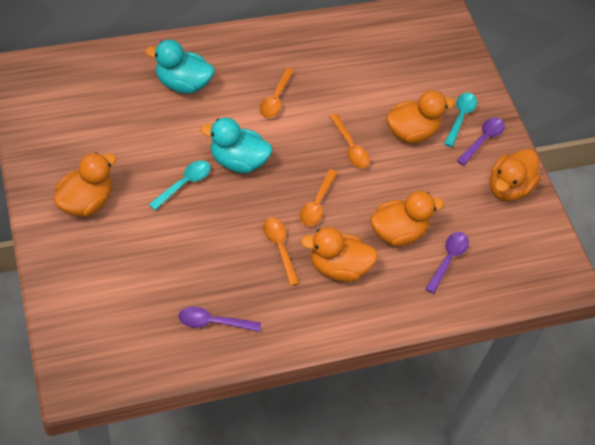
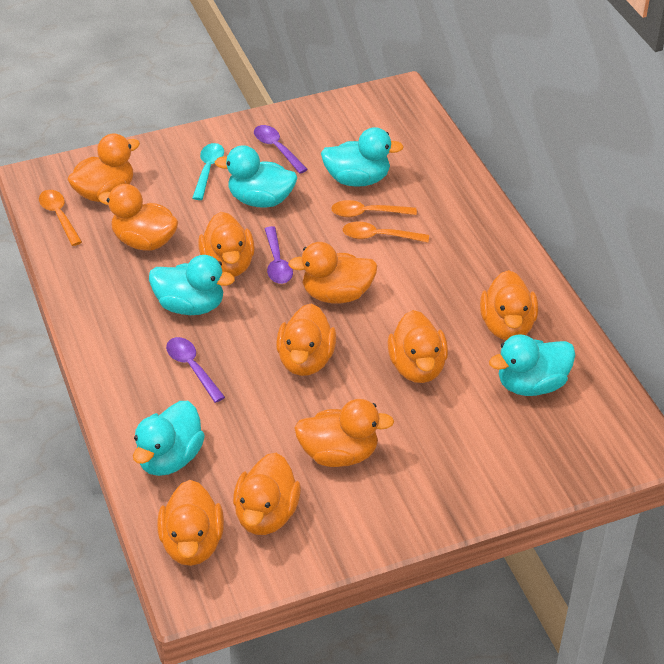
orange duck: 5 -> 10
orange spoon: 4 -> 3
turquoise duck: 2 -> 5
turquoise spoon: 2 -> 1

